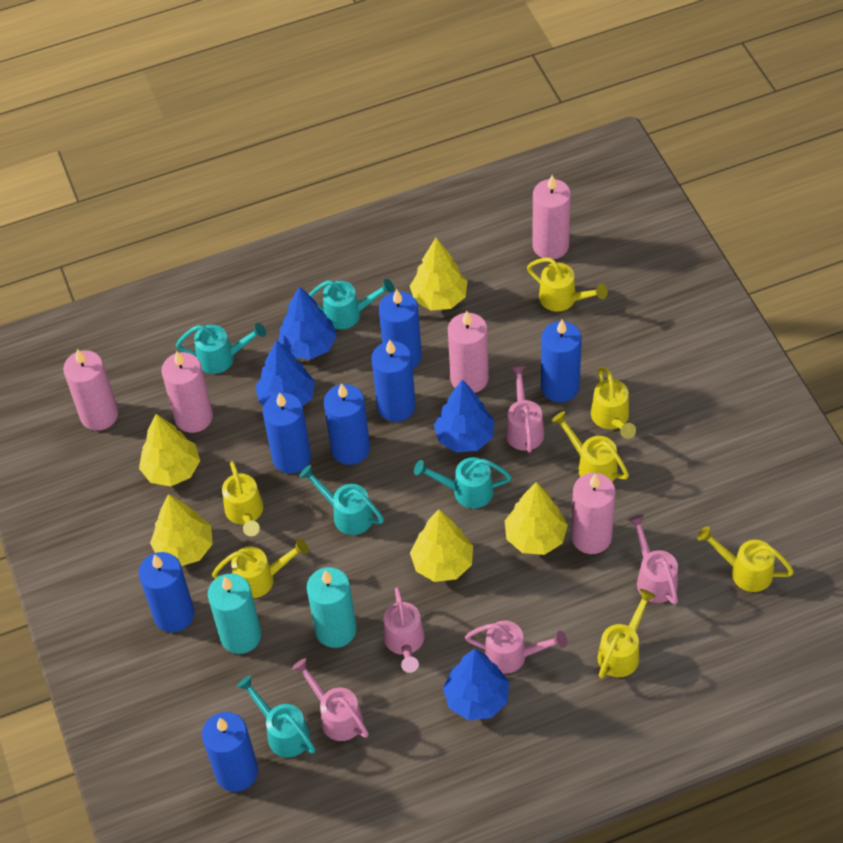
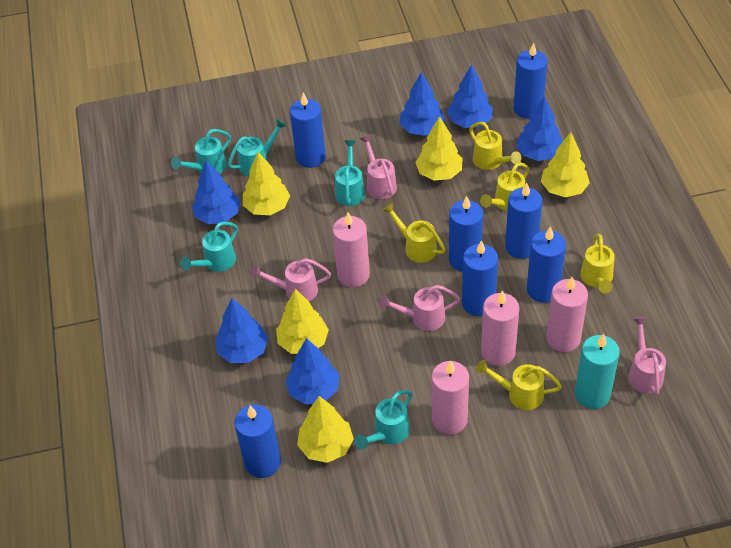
blue tree: 4 -> 6
pink candle: 5 -> 4
pink watering can: 5 -> 4
turquoise candle: 2 -> 1
yellow watering can: 7 -> 5

